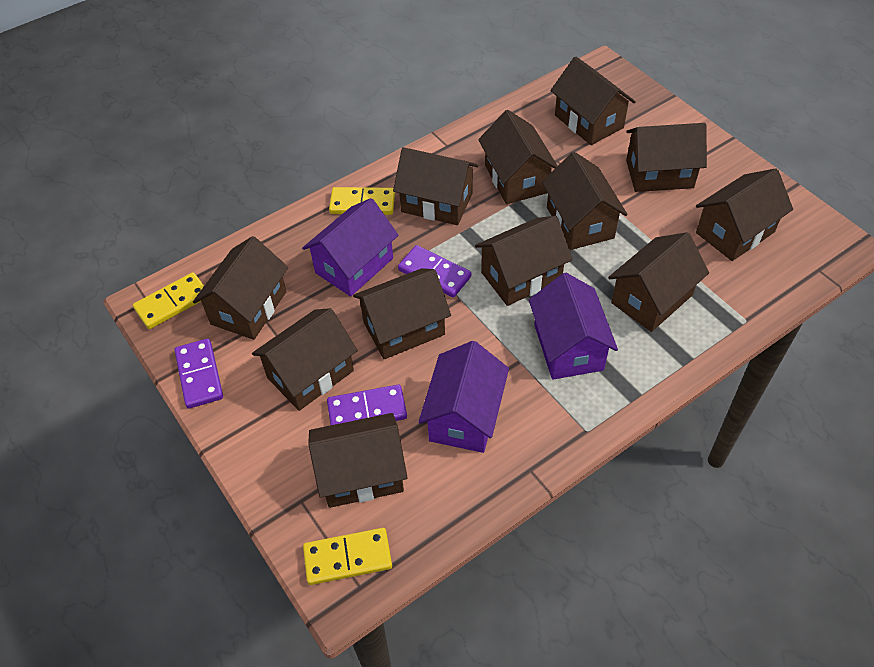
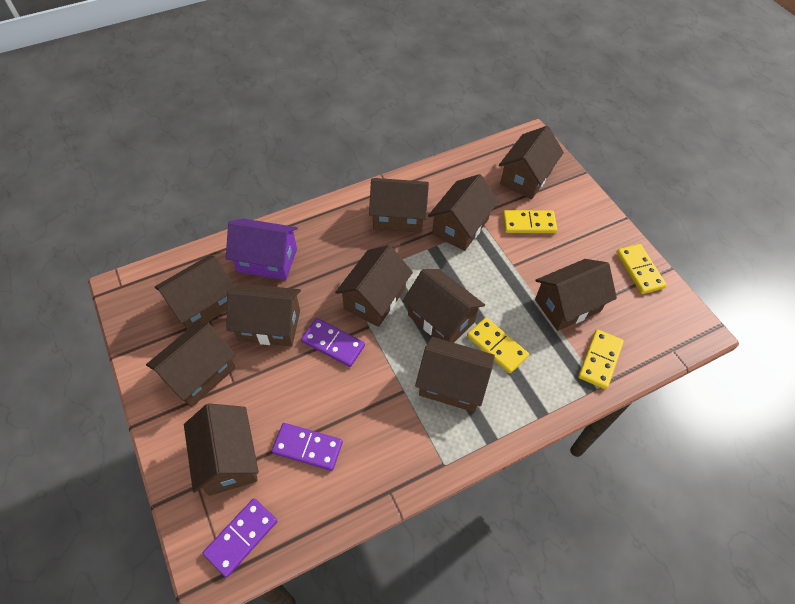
brown house: 12 -> 11
purple house: 3 -> 1
yellow domino: 3 -> 4

